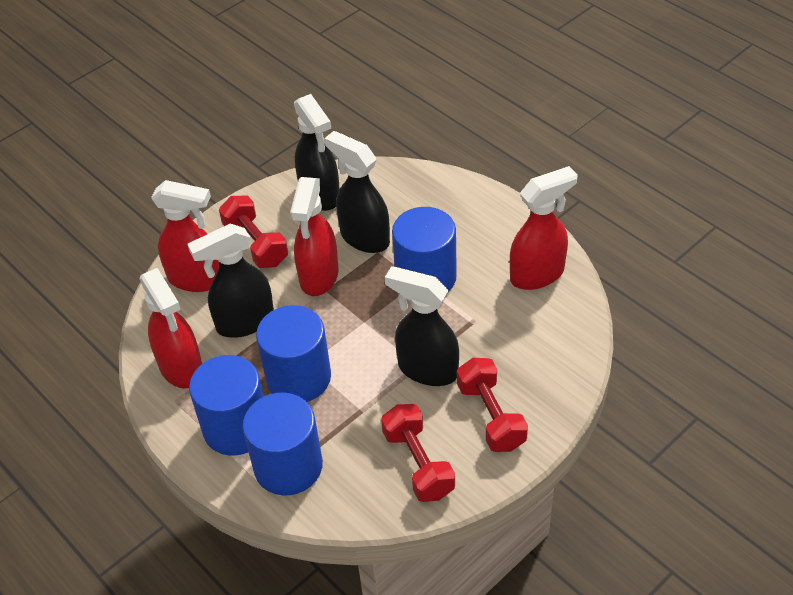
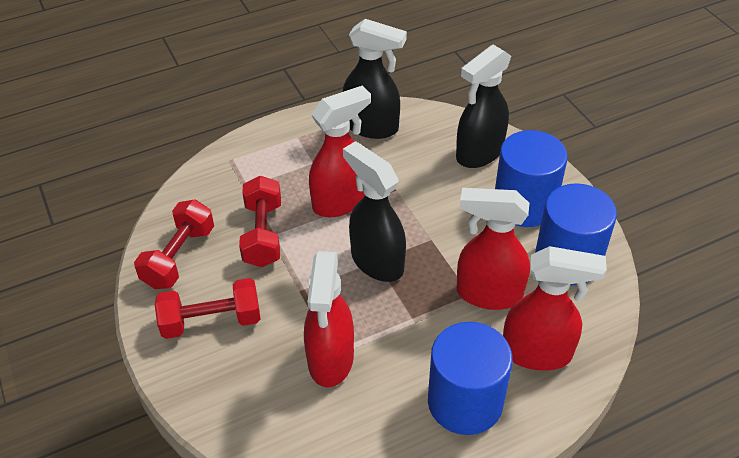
black spray bottle: 4 -> 3
blue cylinder: 4 -> 3

